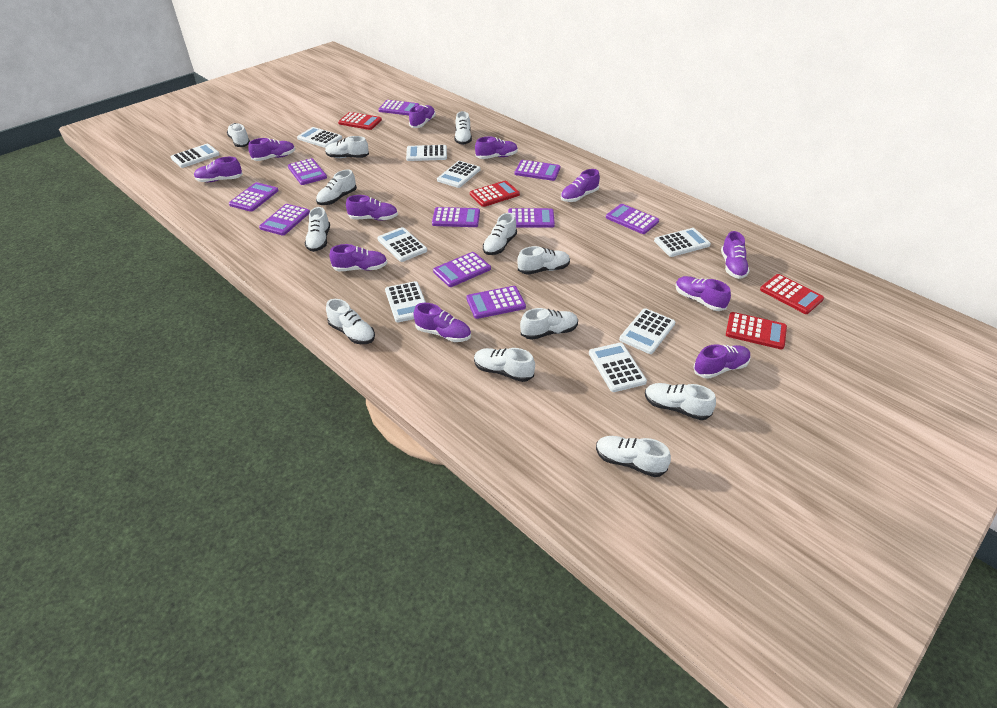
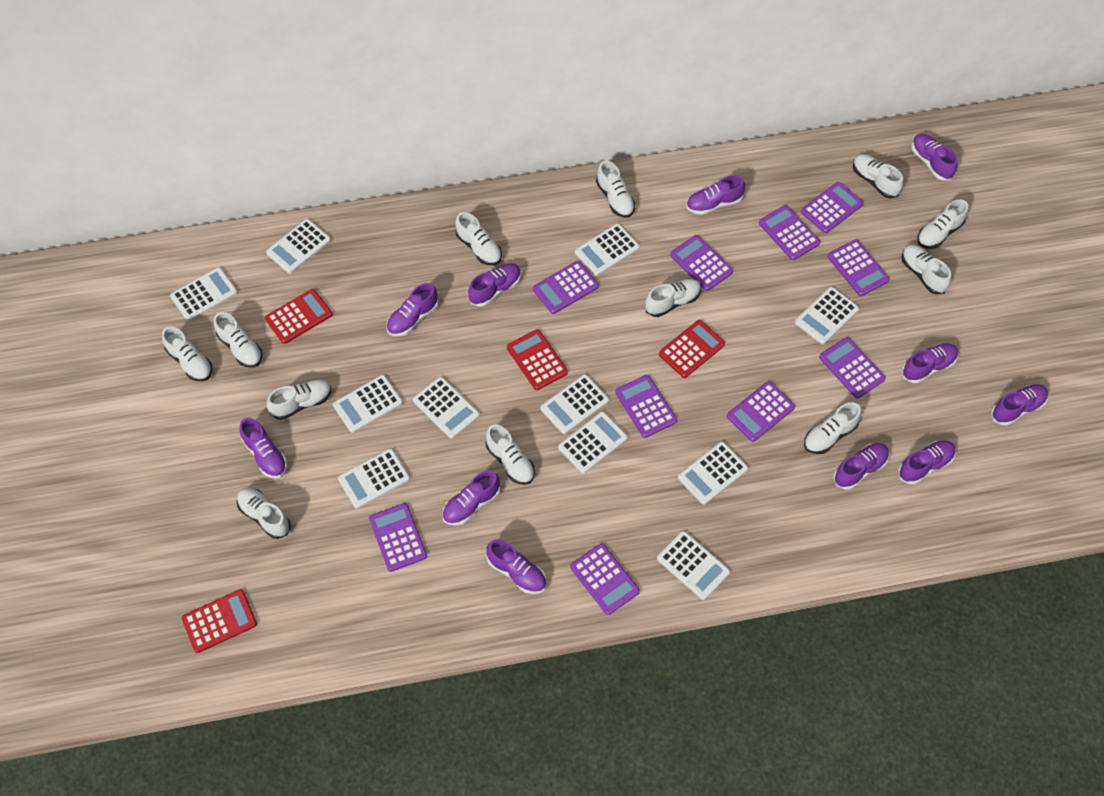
white calculator: 9 -> 11

